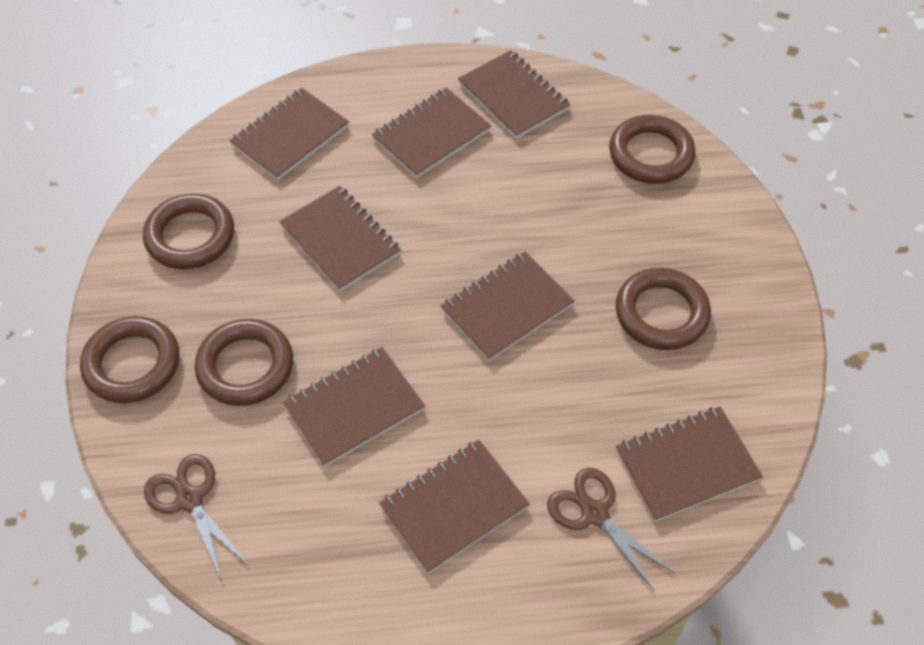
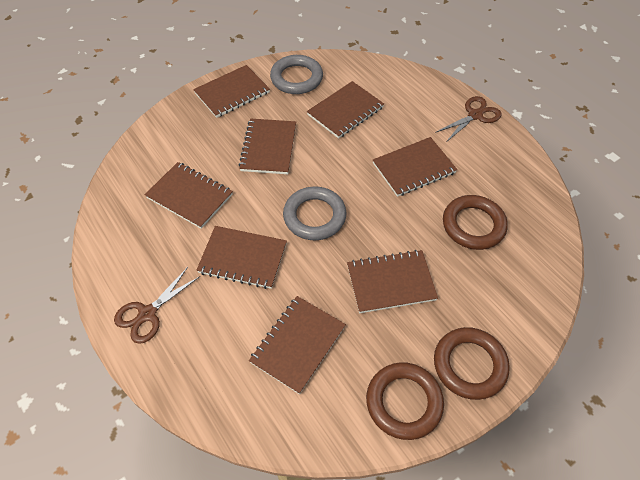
brown ring: 5 -> 3
grey ring: 0 -> 2

